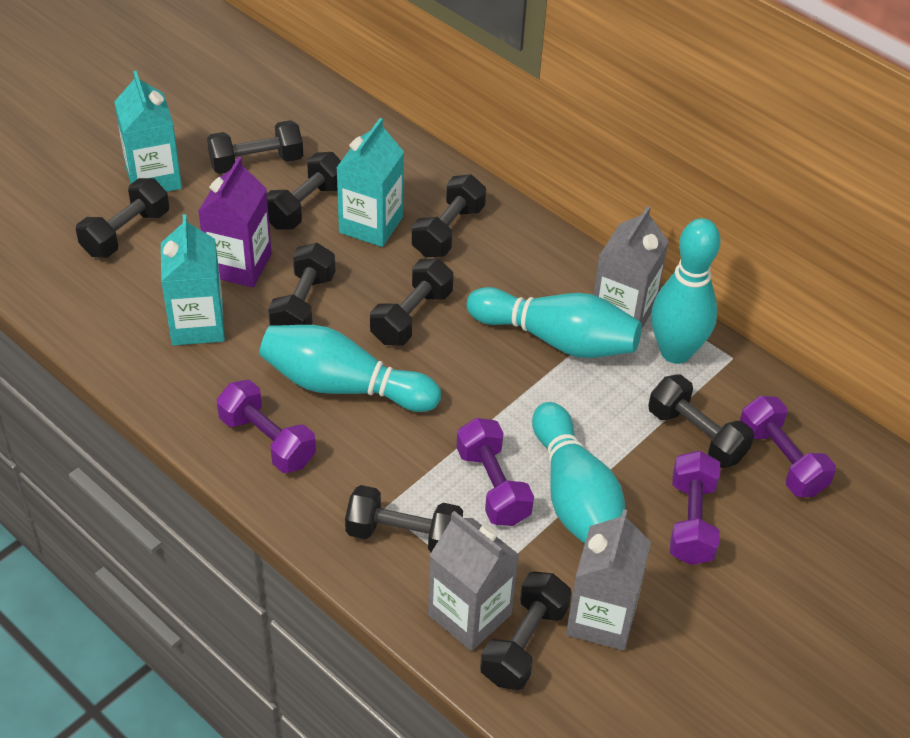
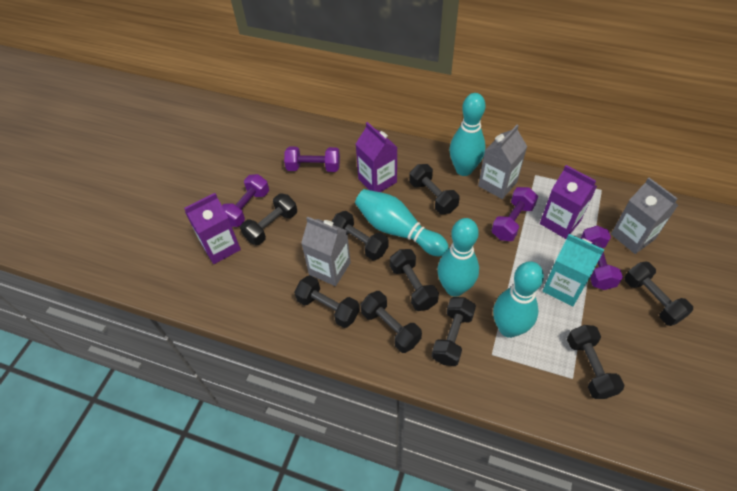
purple carton: 1 -> 3
turquoise carton: 3 -> 1

